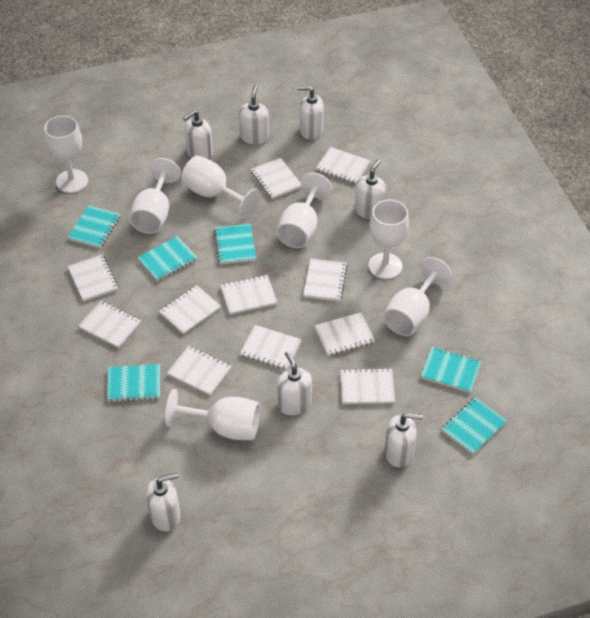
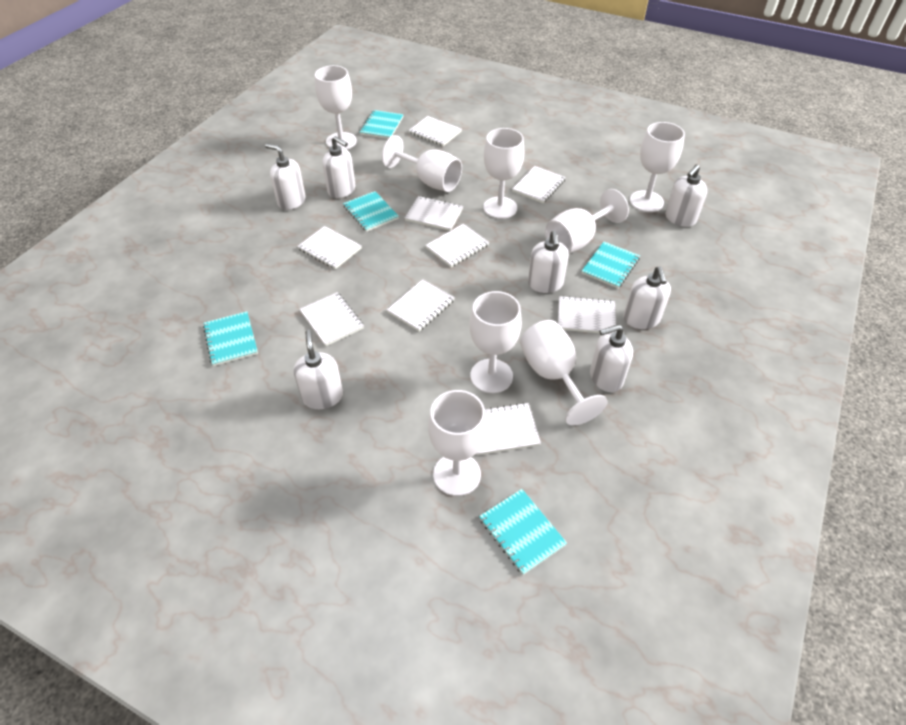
turquoise notebook: 6 -> 5
white goblet: 7 -> 8
white notebook: 11 -> 9

